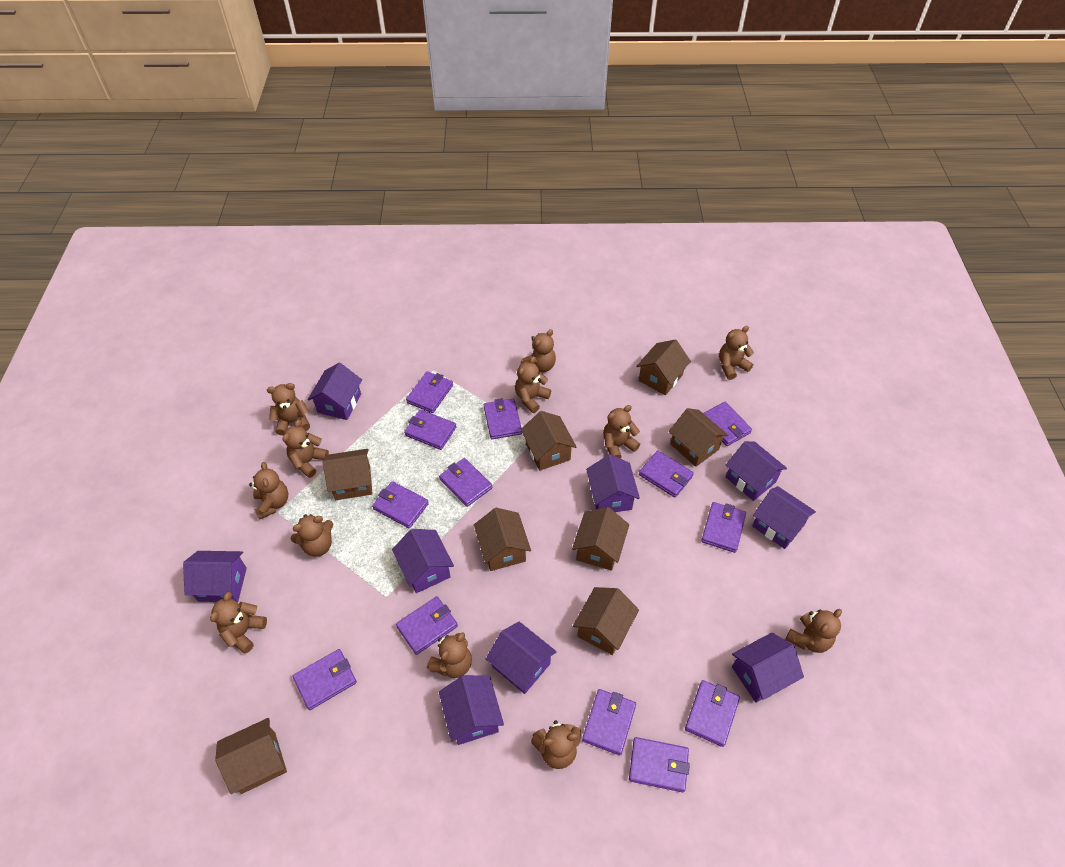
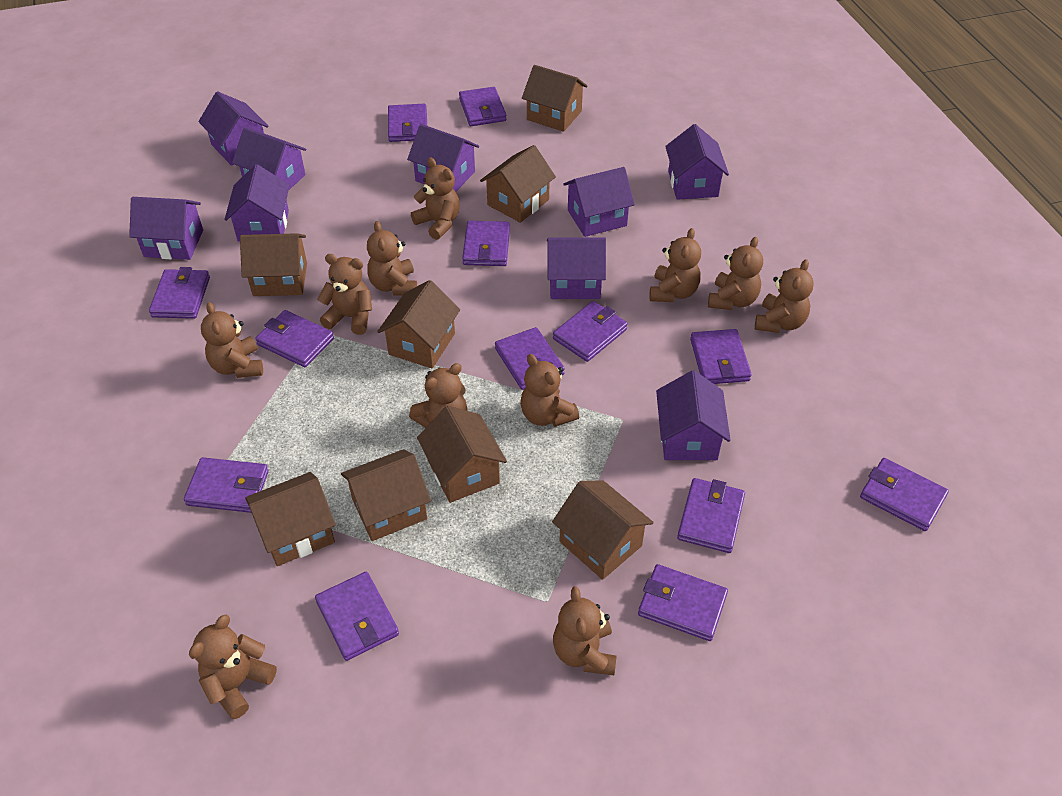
brown teddy bear: 12 -> 11

